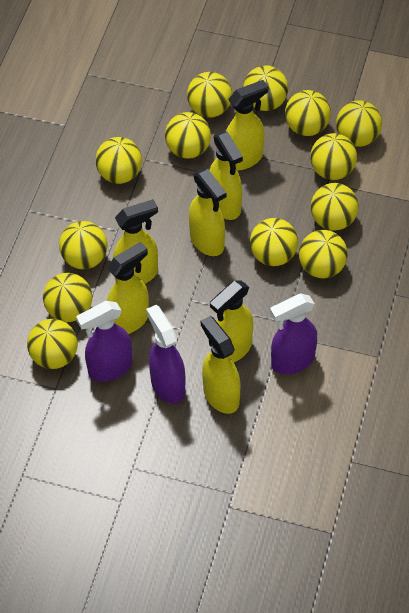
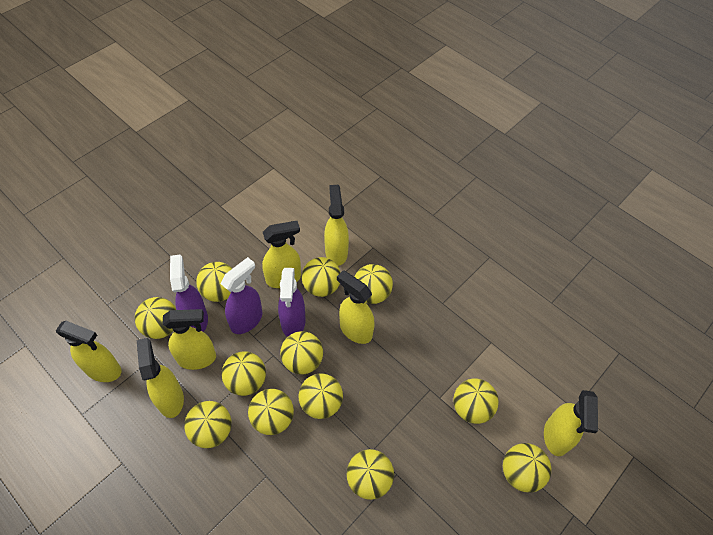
yellow ball: 13 -> 12

